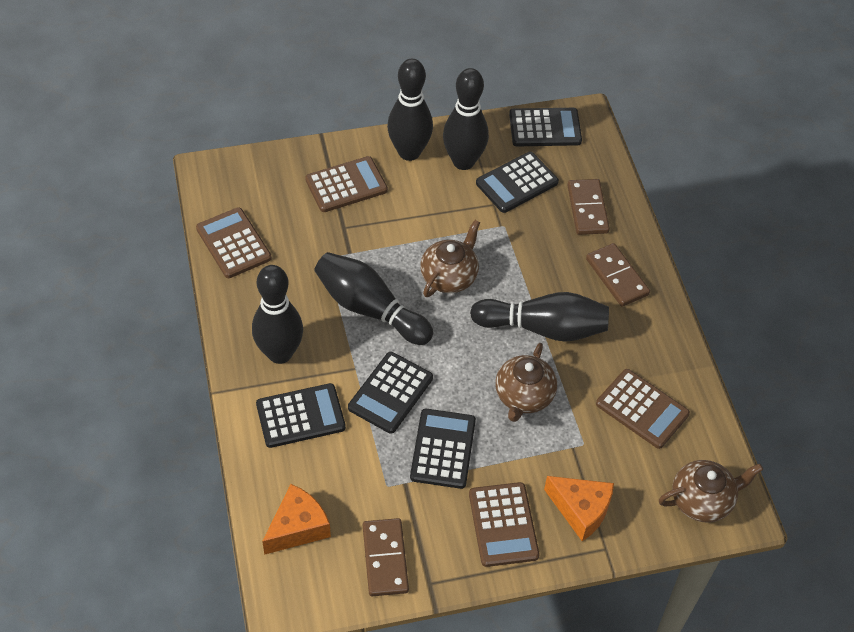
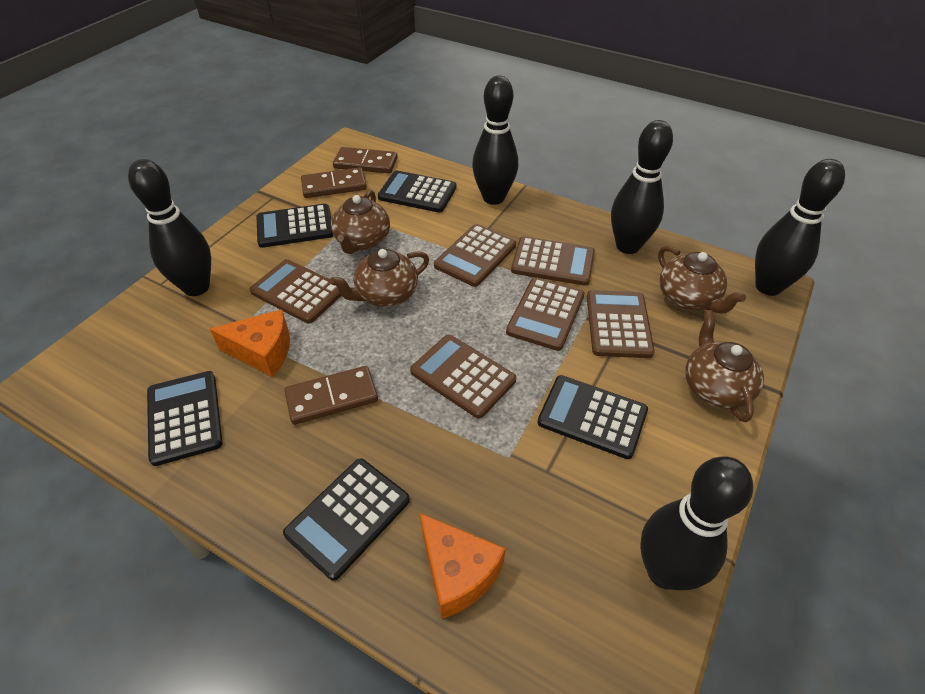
brown calculator: 4 -> 6
brown teapot: 3 -> 4

